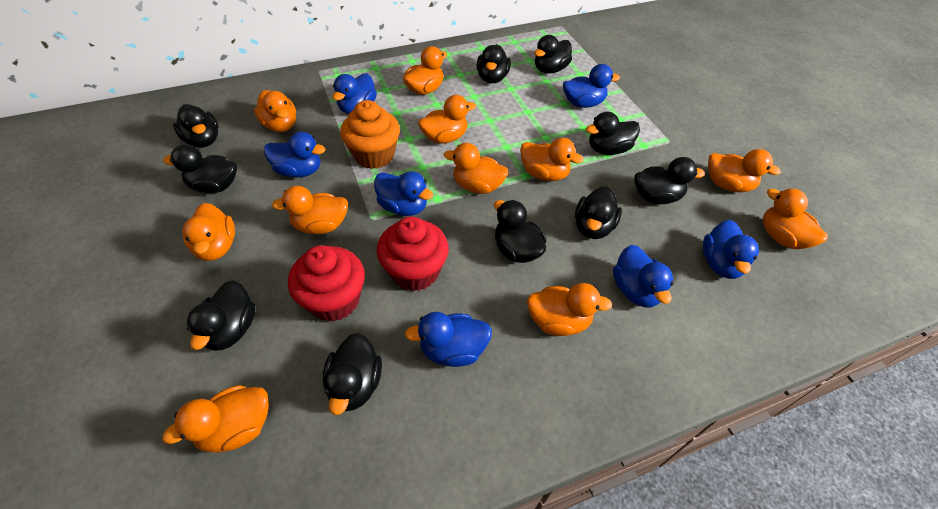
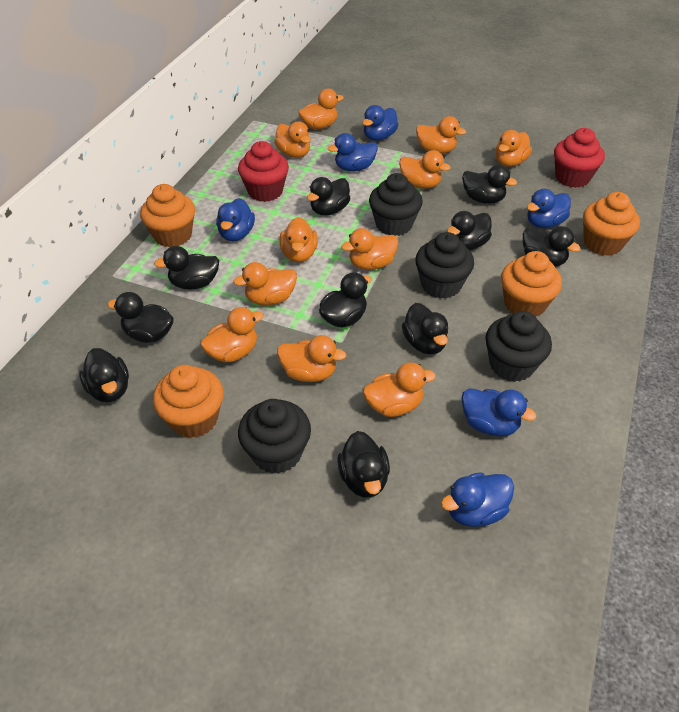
black cupcake: 0 -> 4
blue duck: 7 -> 6
orange cupcake: 1 -> 4

